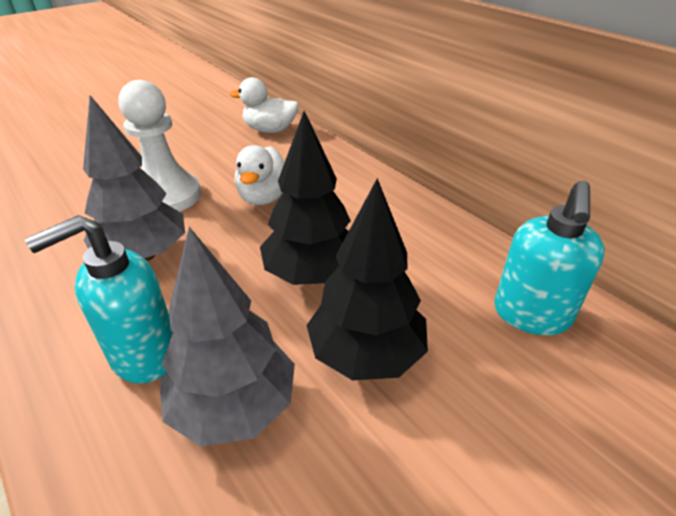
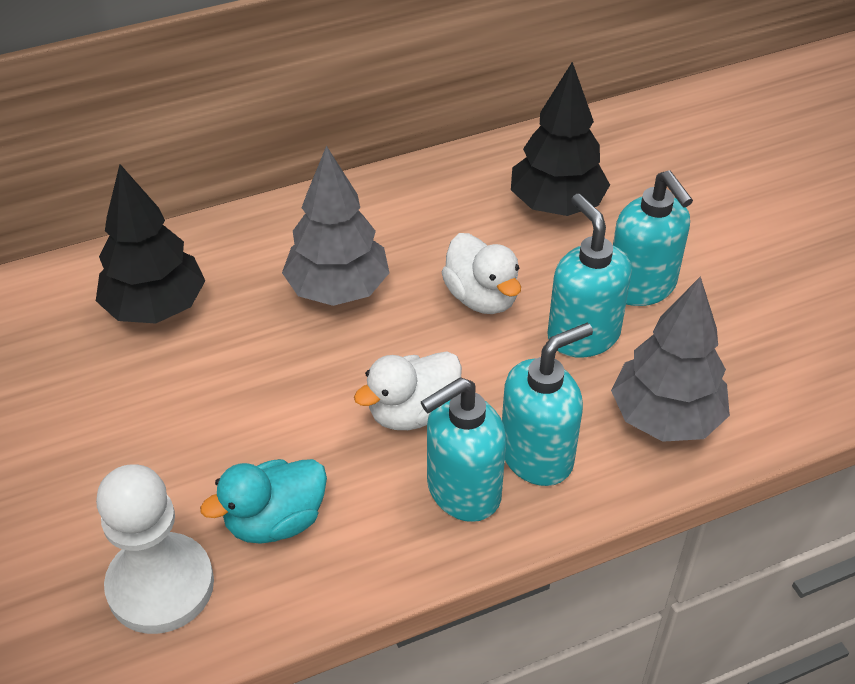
turquoise duck: 0 -> 1
turquoise soap dispenser: 2 -> 4

